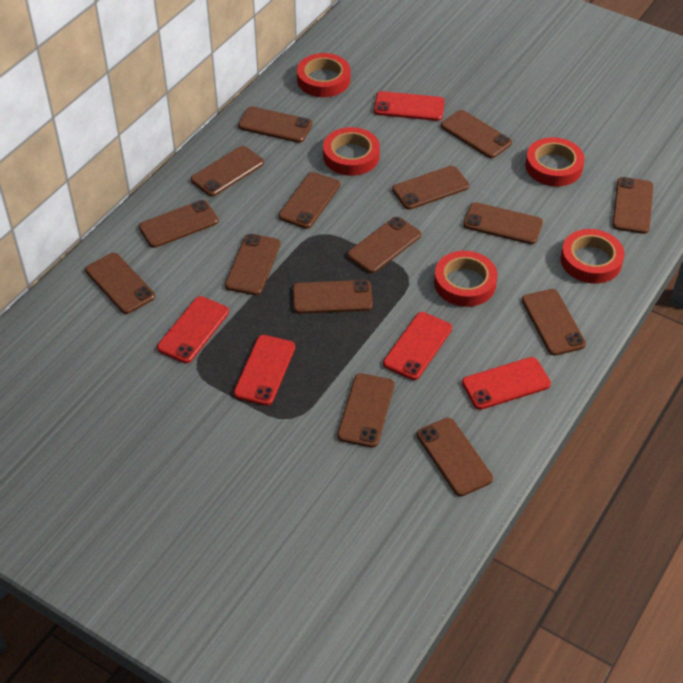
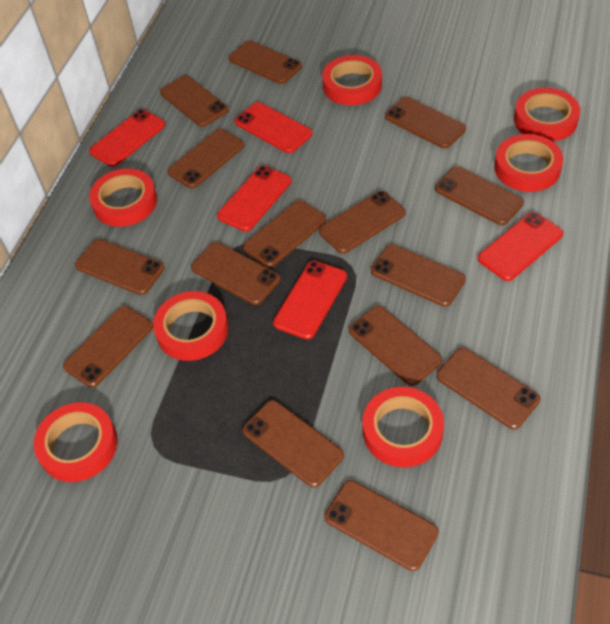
red tape: 5 -> 7

